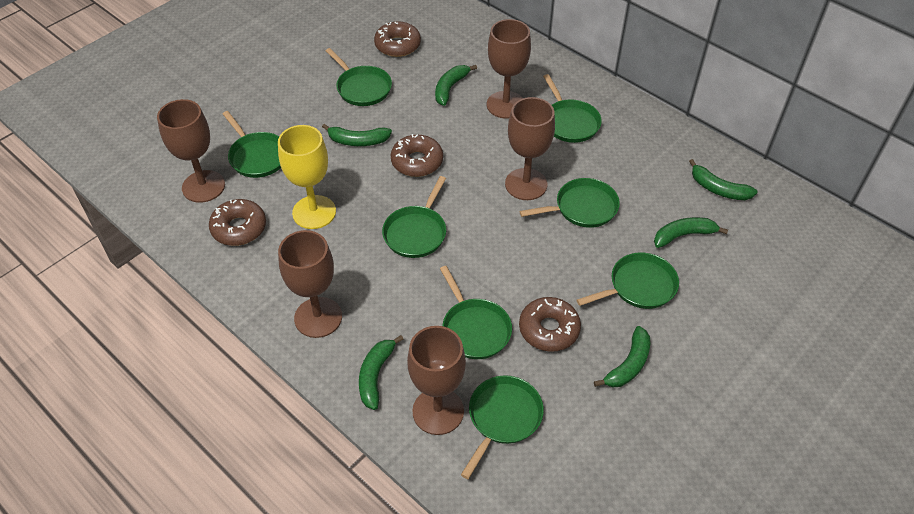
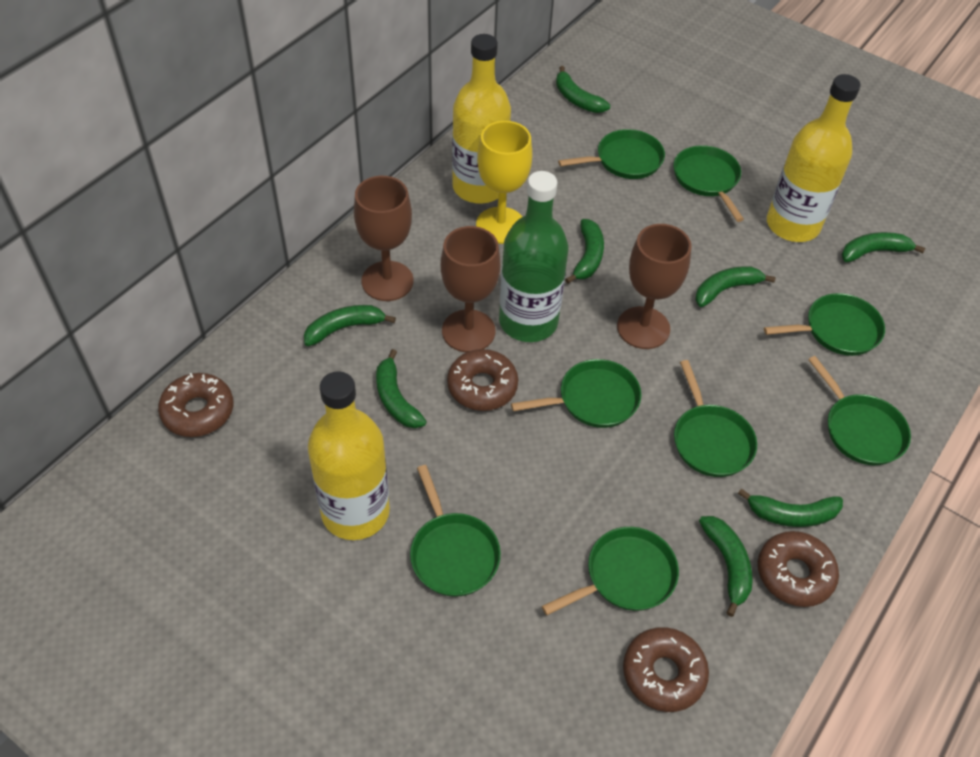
brown goblet: 5 -> 3
green banana: 6 -> 8
green bottle: 0 -> 1
yellow bottle: 0 -> 3

